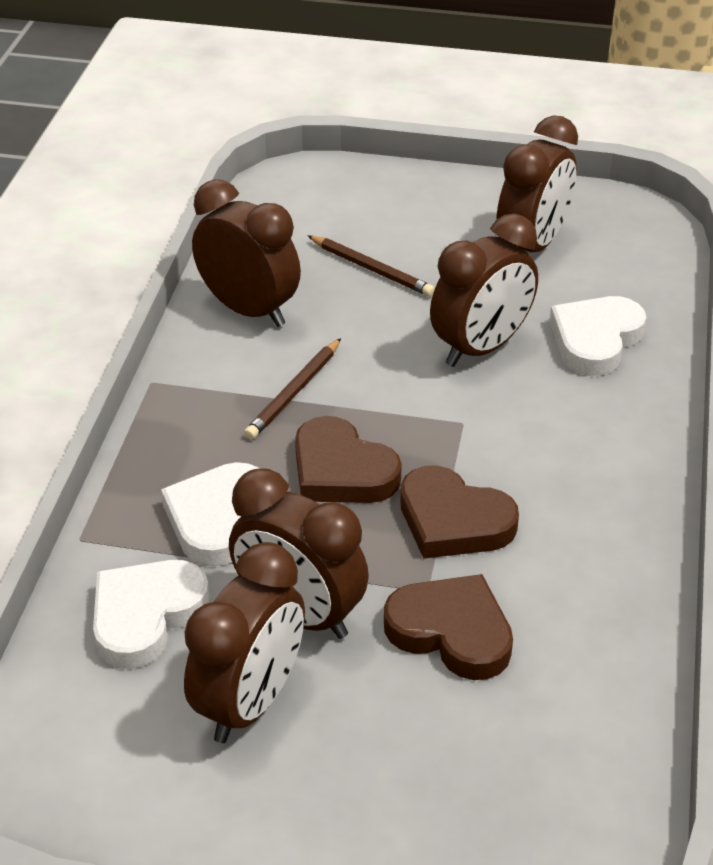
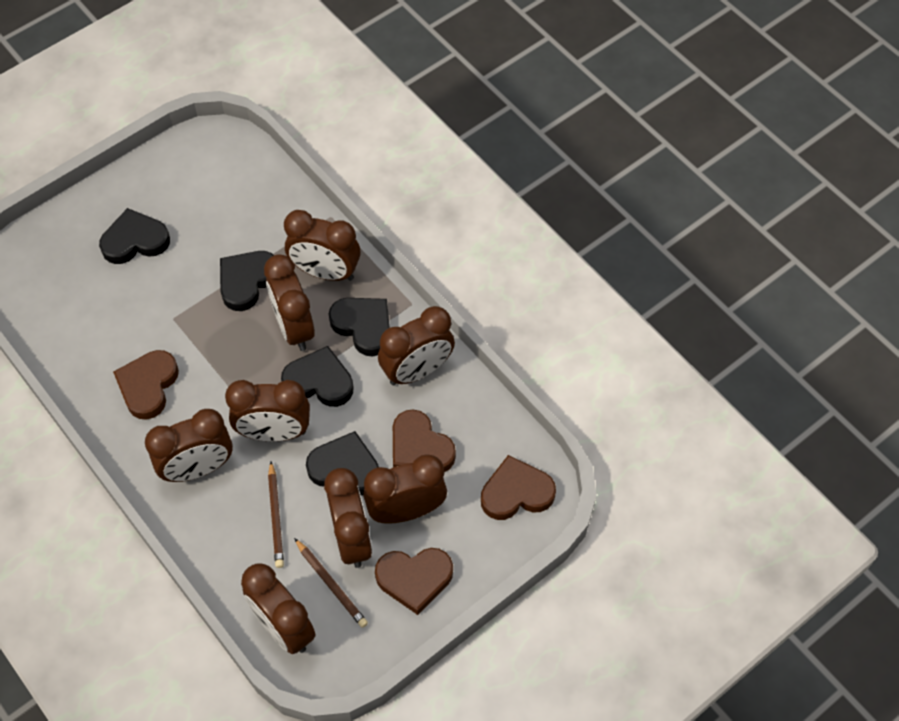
black heart: 0 -> 5
brown clock: 5 -> 8
brown heart: 3 -> 4
white heart: 3 -> 0

